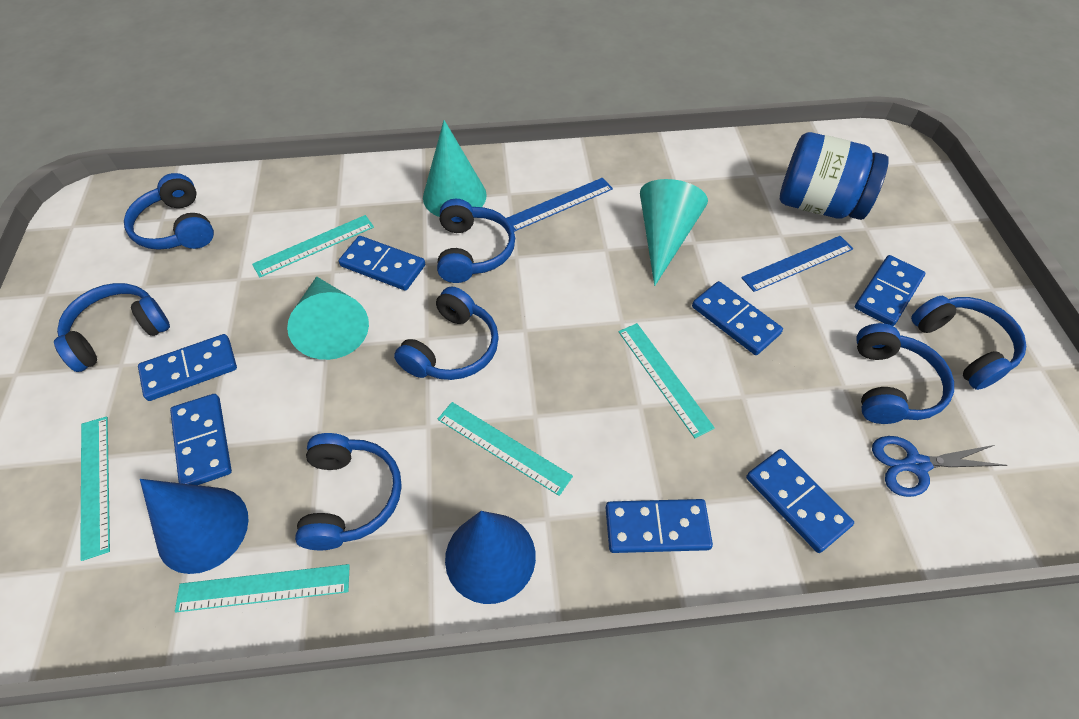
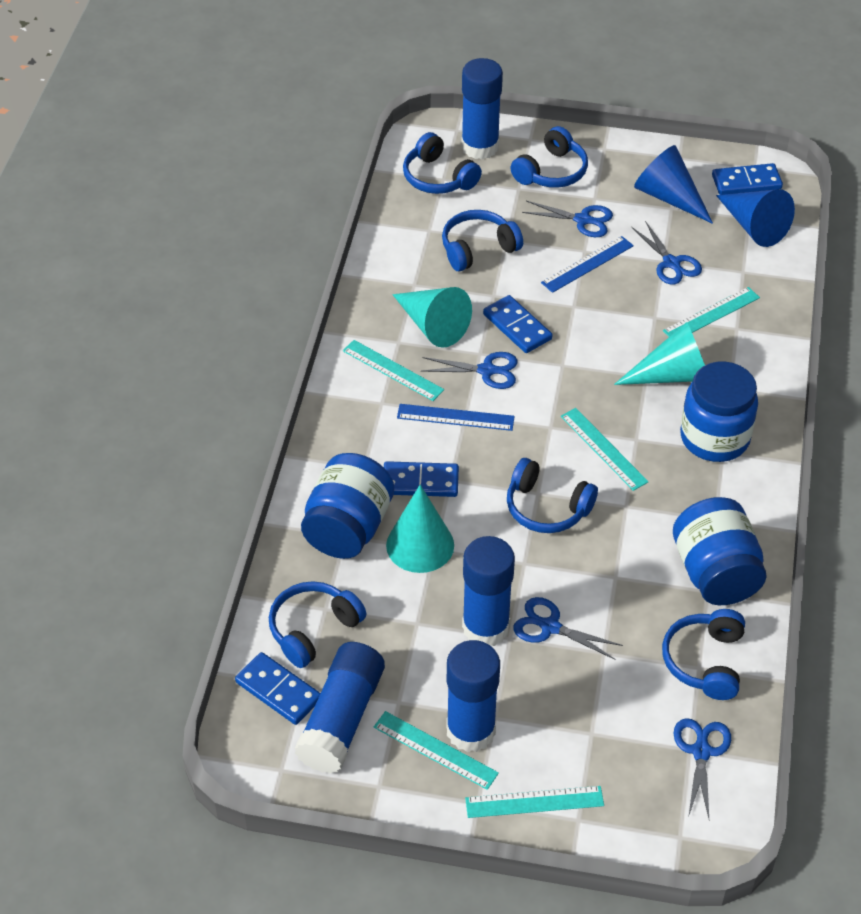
blue domino: 7 -> 4
blue glue stick: 0 -> 4
blue headphones: 7 -> 6
blue jar: 1 -> 3
blue scissors: 1 -> 5

